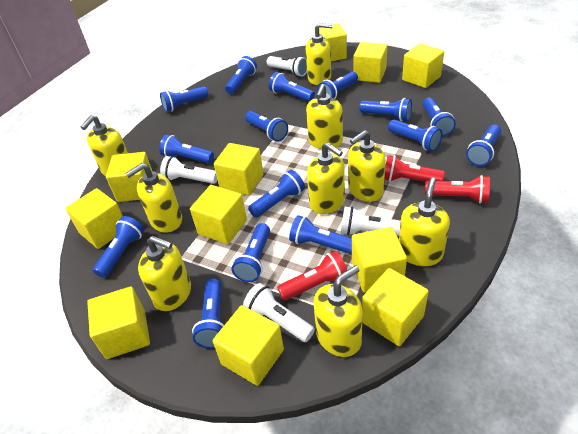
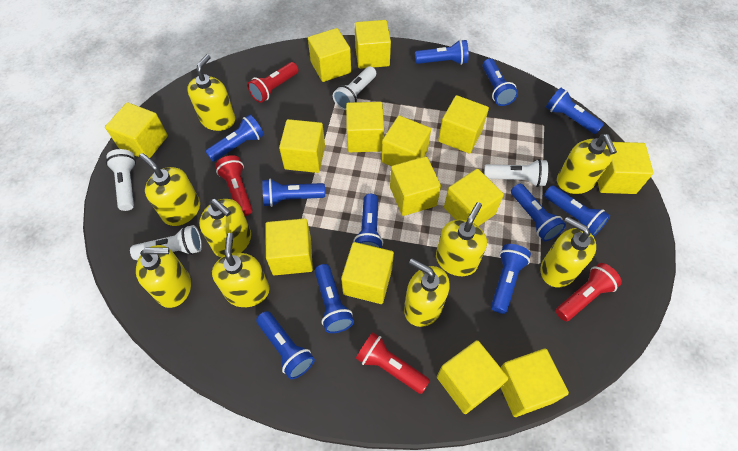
blue flashlight: 15 -> 11
red flashlight: 3 -> 4
yellow cube: 11 -> 14

